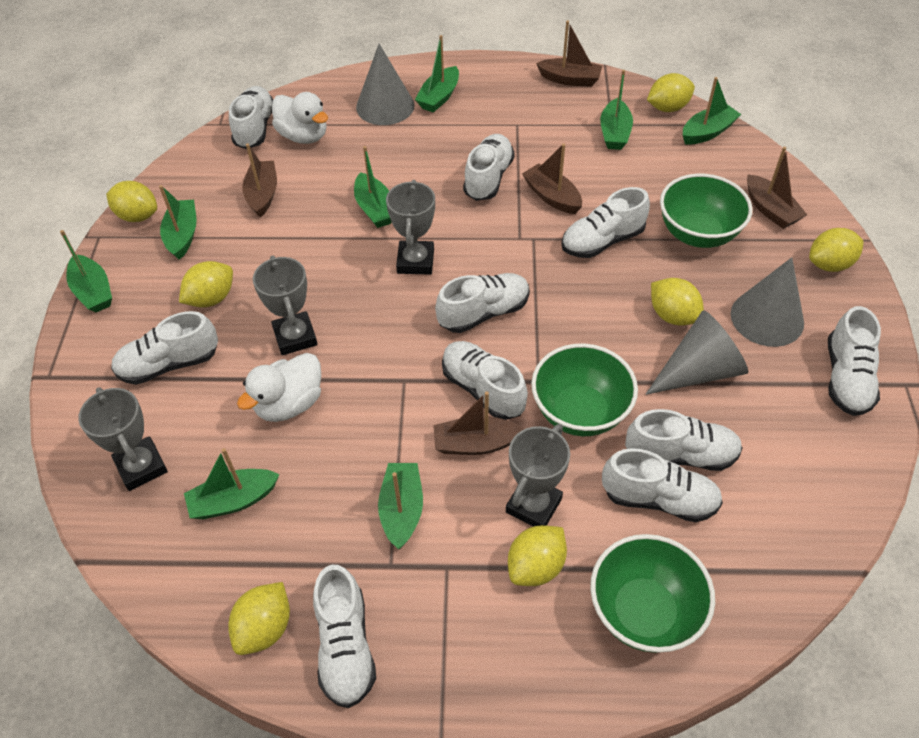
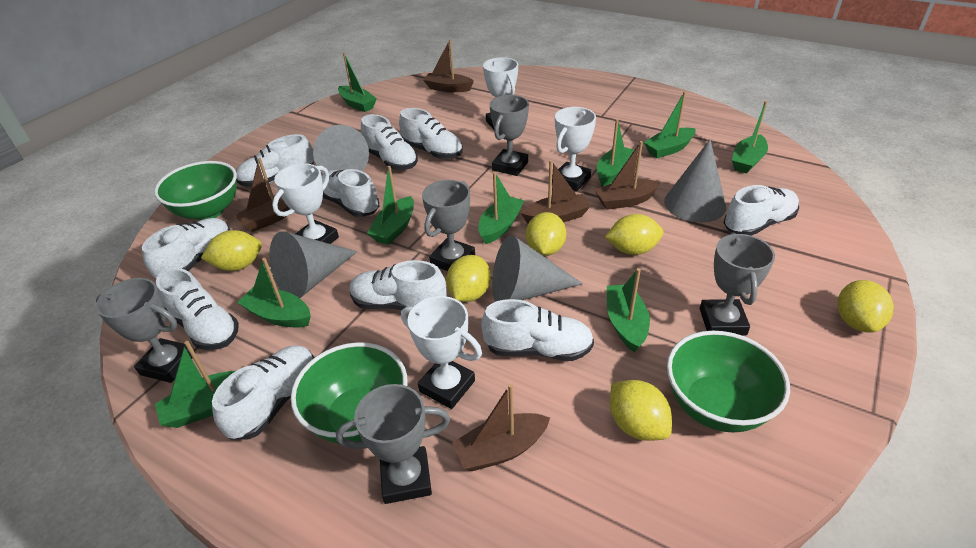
green boat: 8 -> 9
grey cone: 3 -> 4
grey trophy: 4 -> 5
white duck: 2 -> 0
white trophy: 0 -> 4
yellow lemon: 7 -> 6

